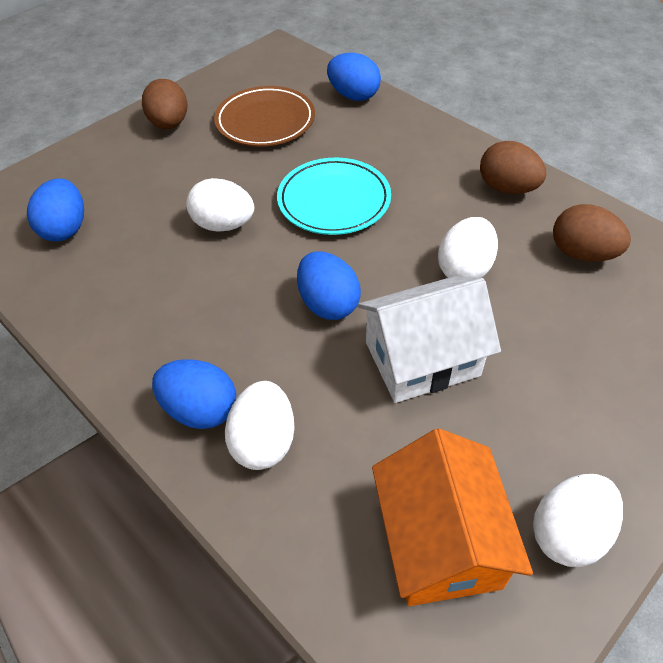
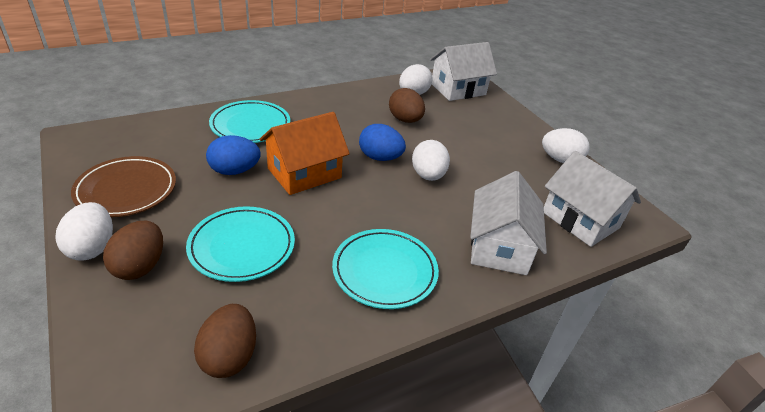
blue egg: 4 -> 2
turquoise plate: 1 -> 3
white house: 1 -> 3

